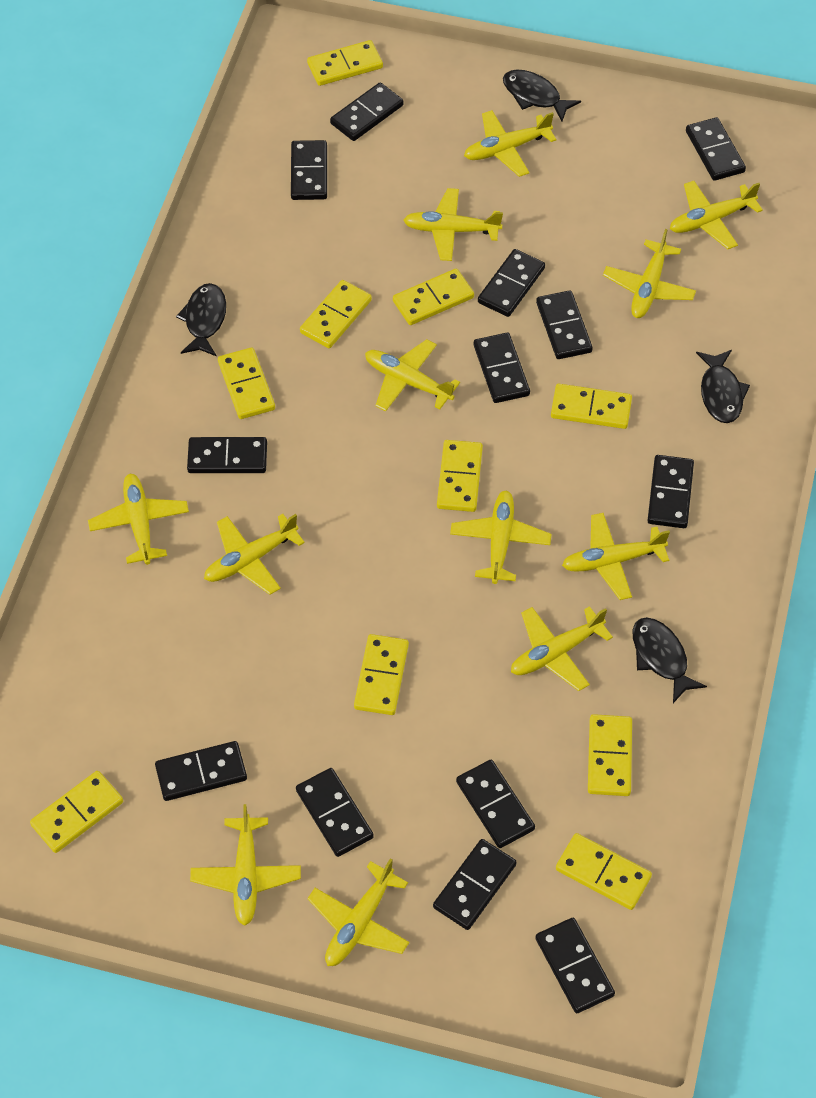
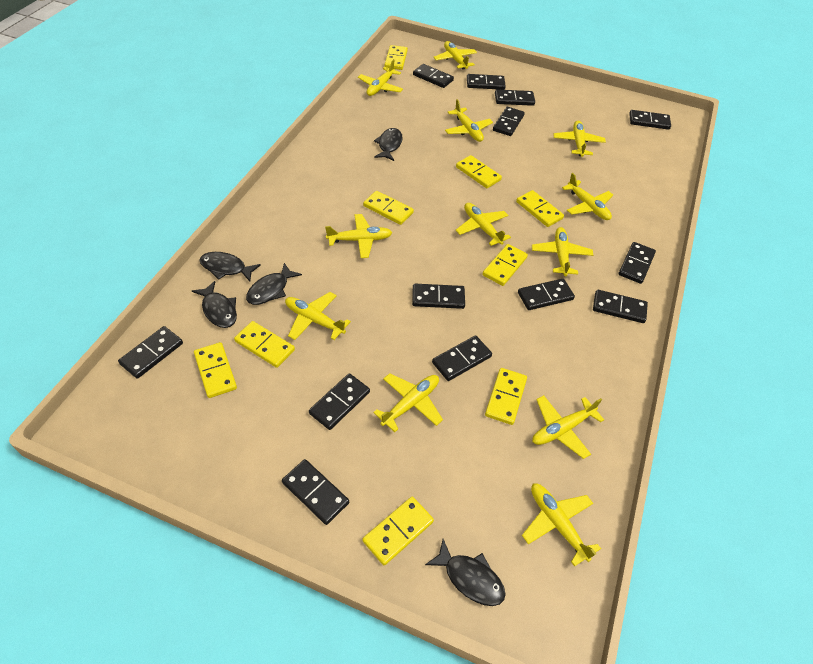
black fish: 4 -> 5
yellow domino: 10 -> 9

